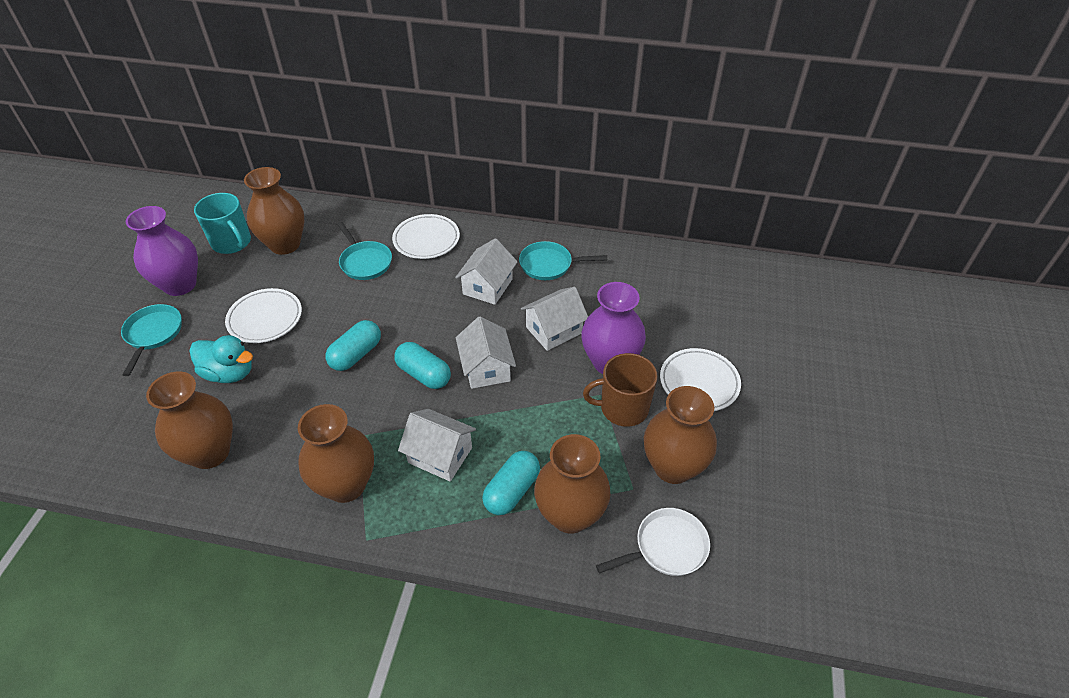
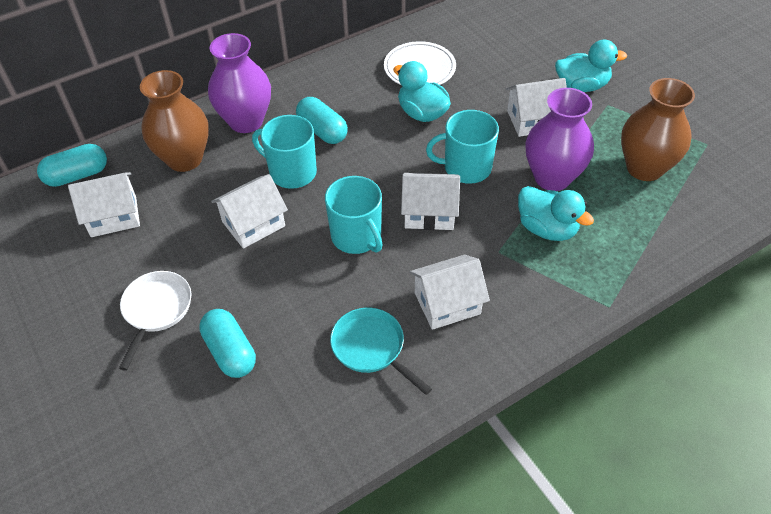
brown mug: 1 -> 0
brown vase: 5 -> 2
turquoise duck: 1 -> 3
turquoise mug: 1 -> 3
turquoise pan: 3 -> 1
white house: 4 -> 5
white plate: 3 -> 1

